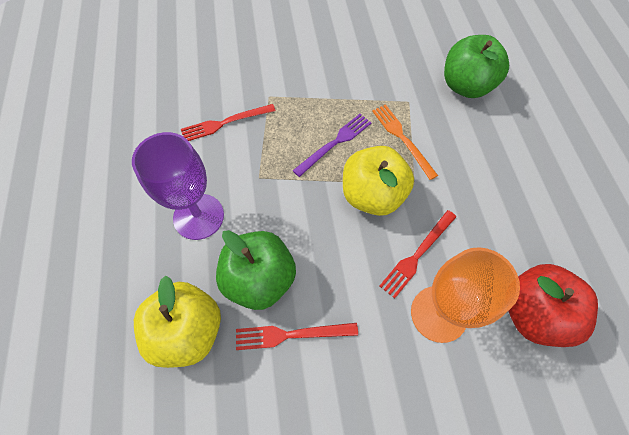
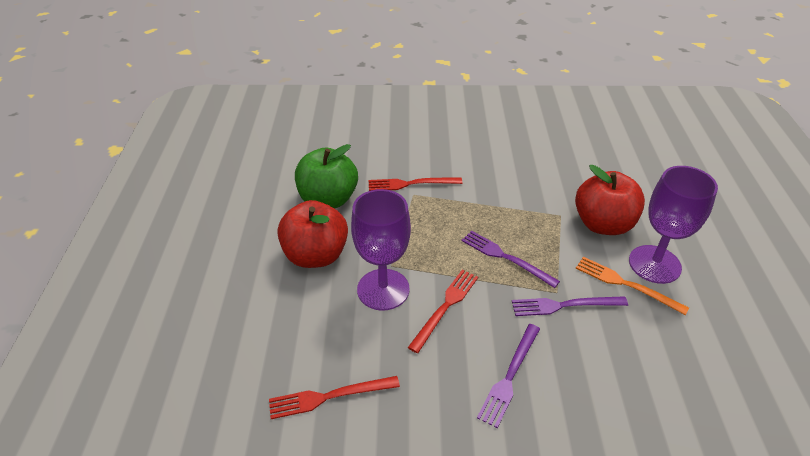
green apple: 2 -> 1
orange goblet: 1 -> 0
purple fork: 1 -> 3
purple goblet: 1 -> 2
red apple: 1 -> 2
yellow apple: 2 -> 0

